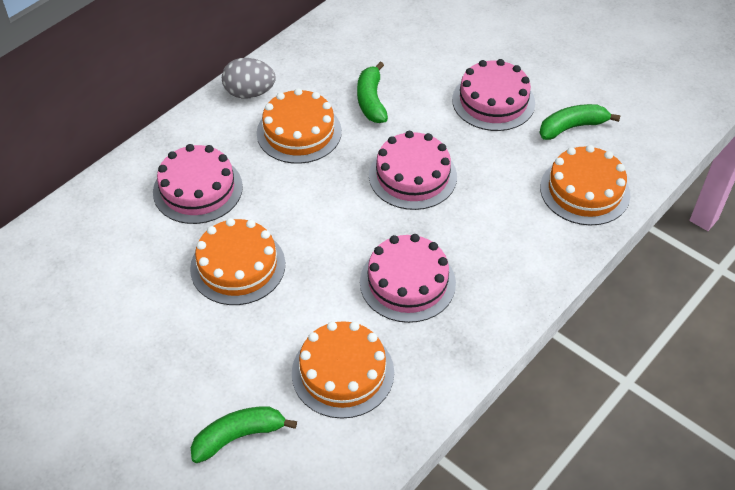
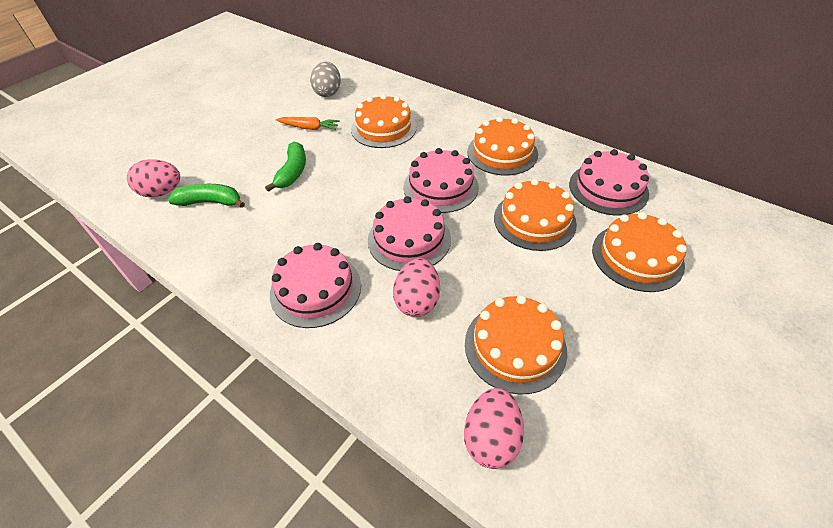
green banana: 3 -> 2
orange cake: 4 -> 5
orange carrot: 0 -> 1
pink egg: 0 -> 3

